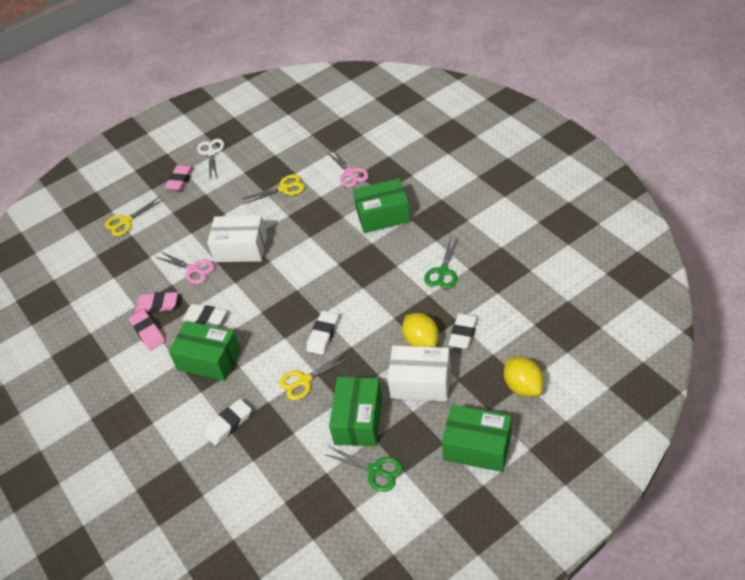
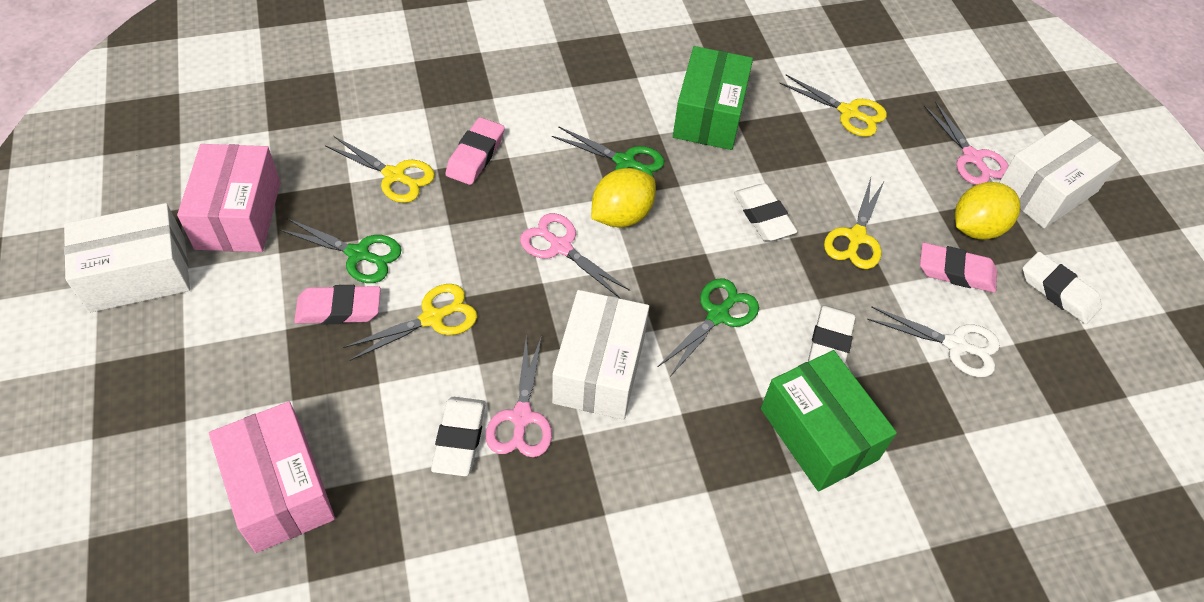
green box: 4 -> 2
green scissors: 2 -> 3
pink box: 0 -> 2
pink scissors: 2 -> 3
white box: 2 -> 3
yellow scissors: 3 -> 4

